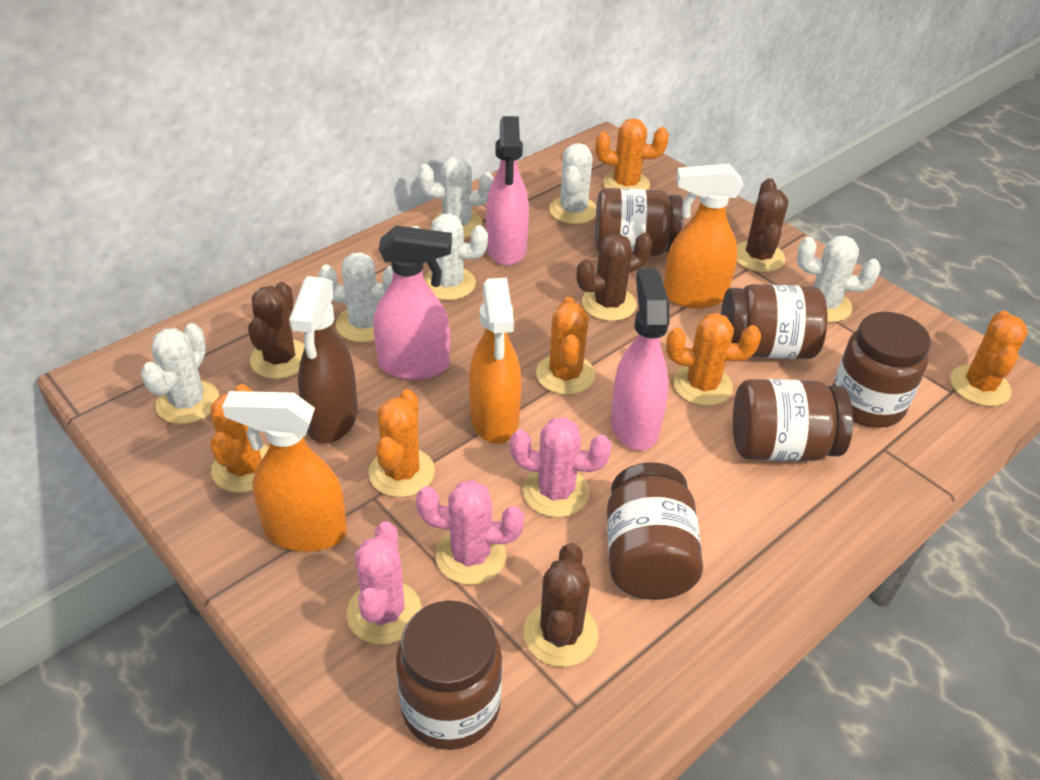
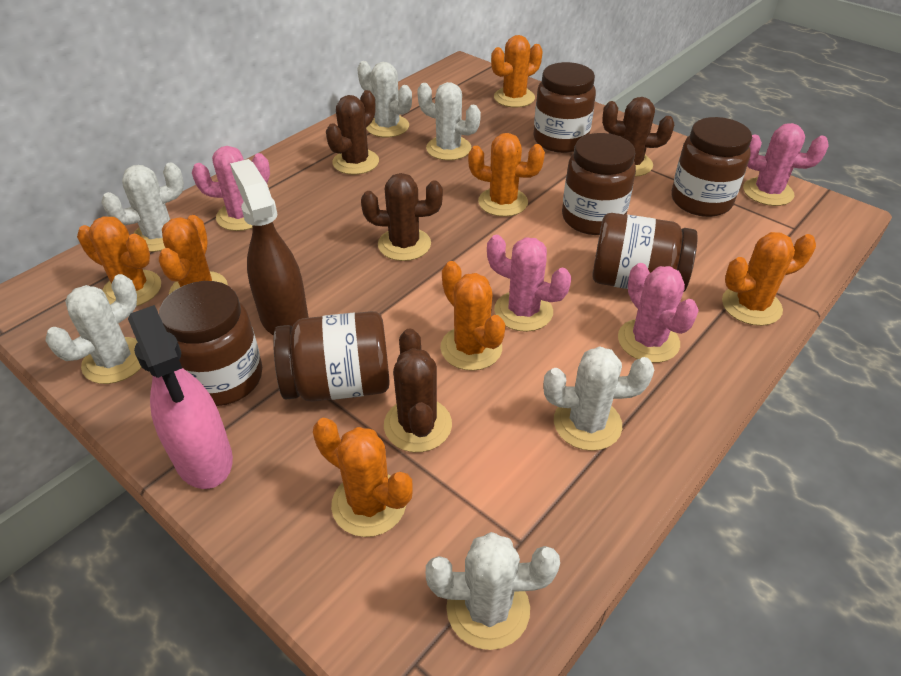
orange cactus: 6 -> 7
orange spray bottle: 3 -> 0
pink cactus: 3 -> 4
pink spray bottle: 3 -> 1

